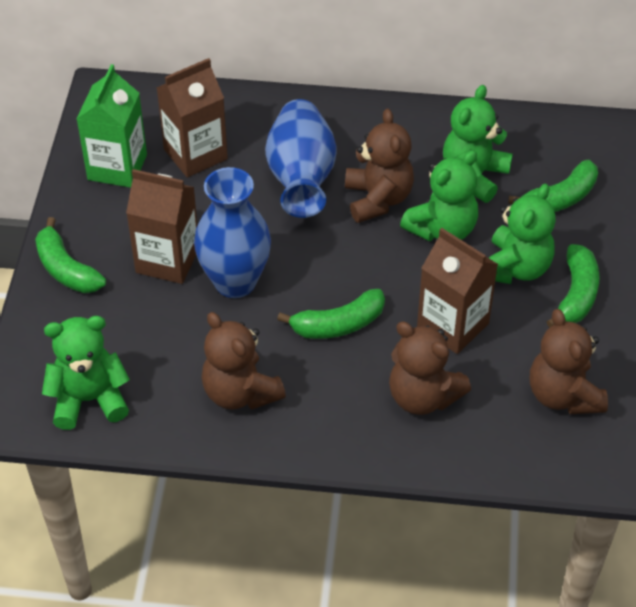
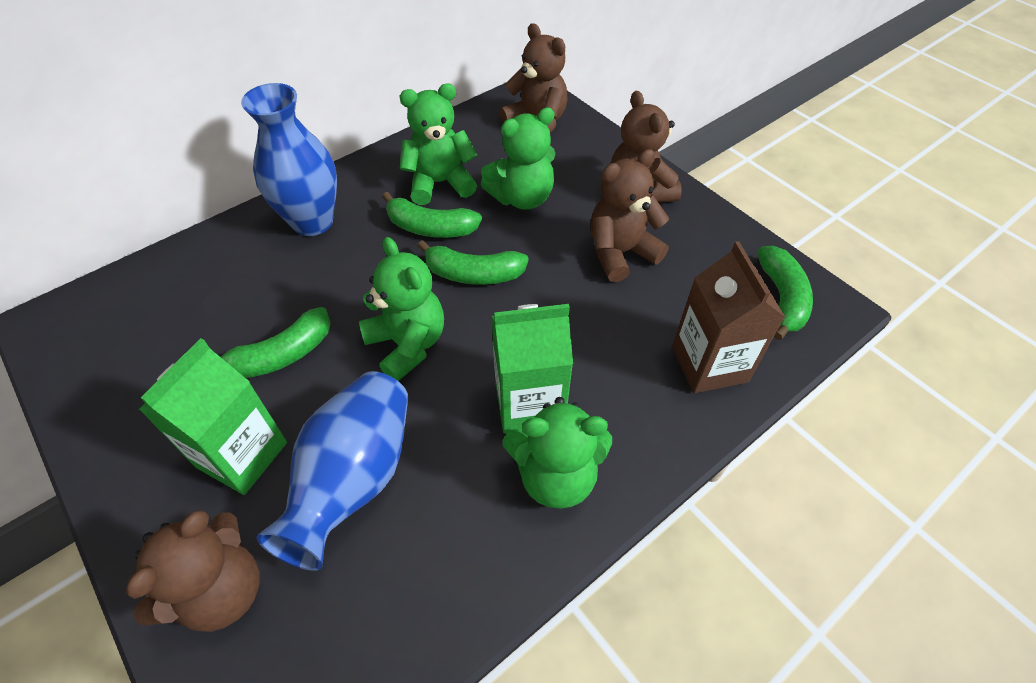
brown carton: 3 -> 1
green carton: 1 -> 2

